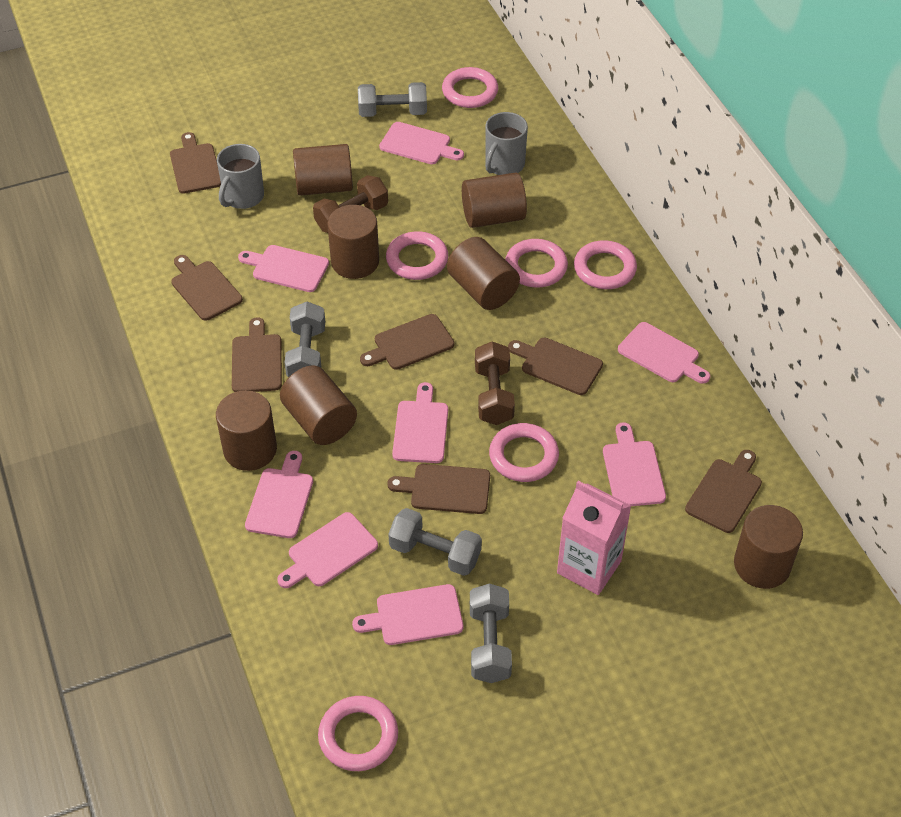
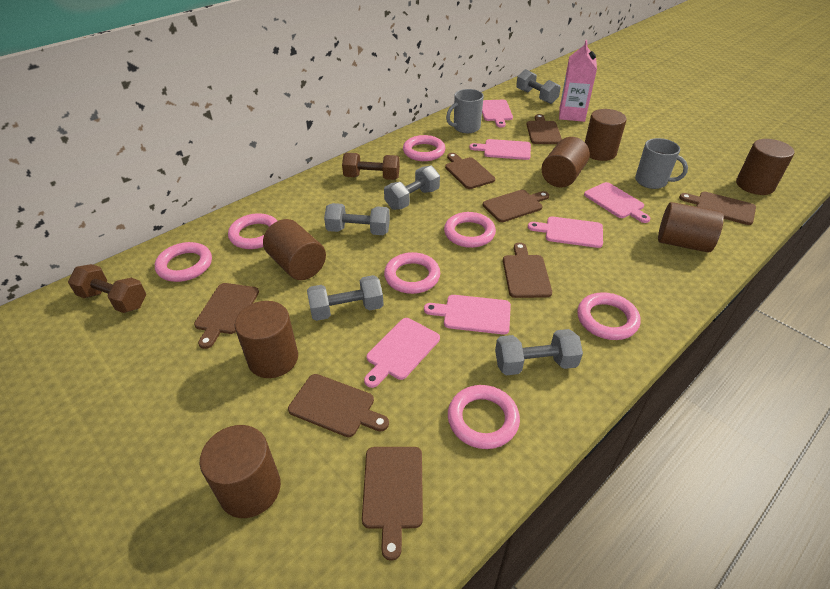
brown cutting board: 7 -> 8
grey dumbbell: 4 -> 5
pink cutting board: 8 -> 6
pink ring: 6 -> 7

